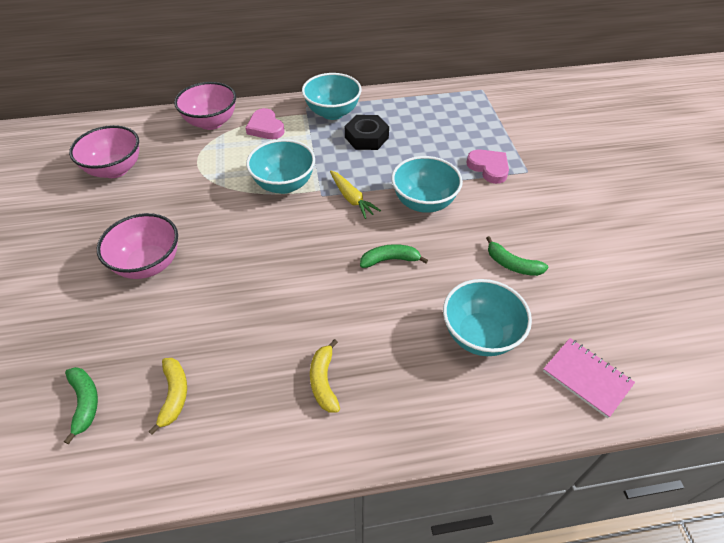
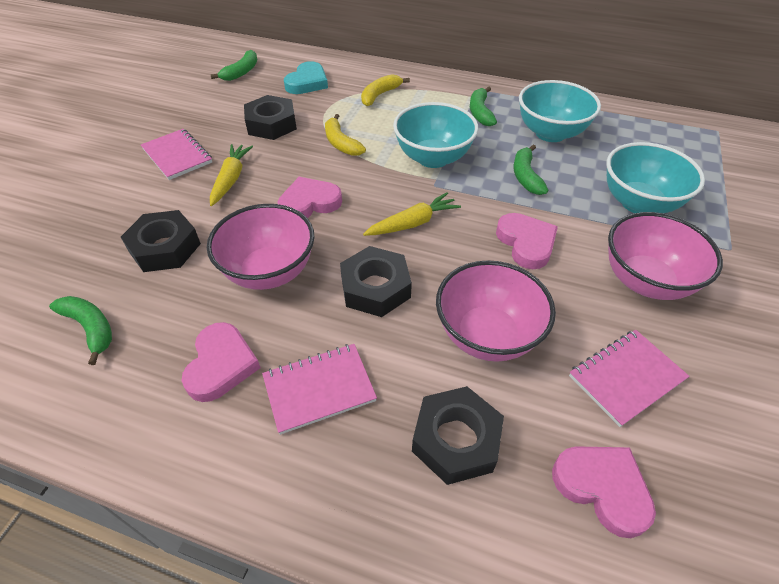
black nut: 1 -> 4
green banana: 3 -> 4
pink heart: 2 -> 4
pink notebook: 1 -> 3
turquoise bowl: 4 -> 3
turquoise heart: 0 -> 1
yellow carrot: 1 -> 2

